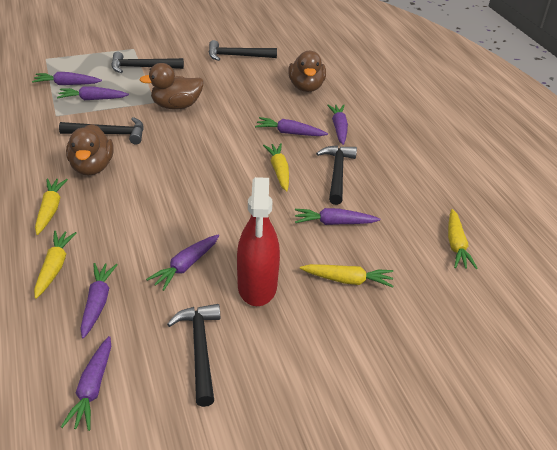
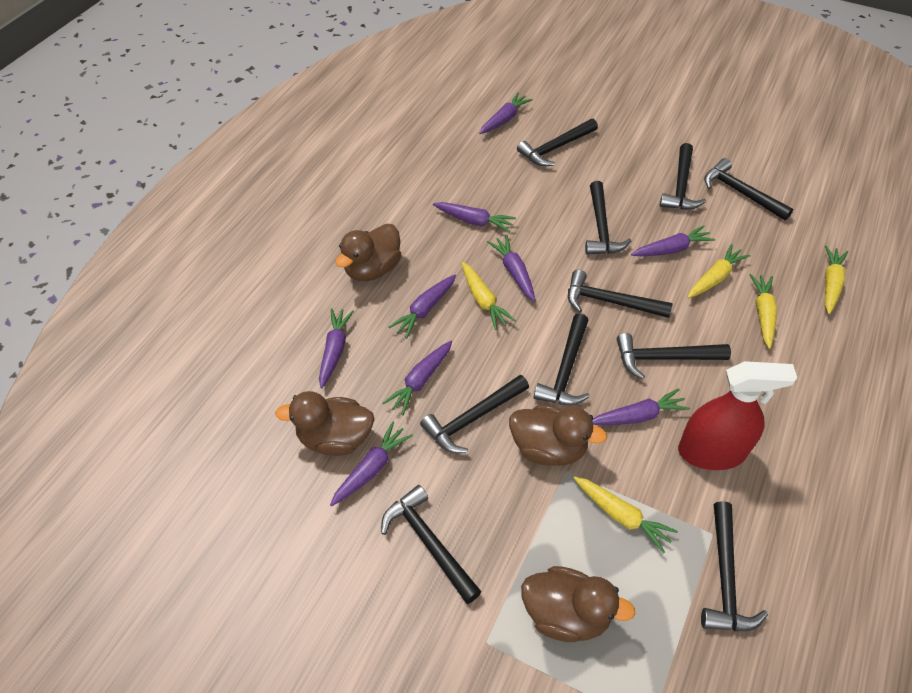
black hammer: 5 -> 10
brown duck: 3 -> 4
purple carrot: 8 -> 9

